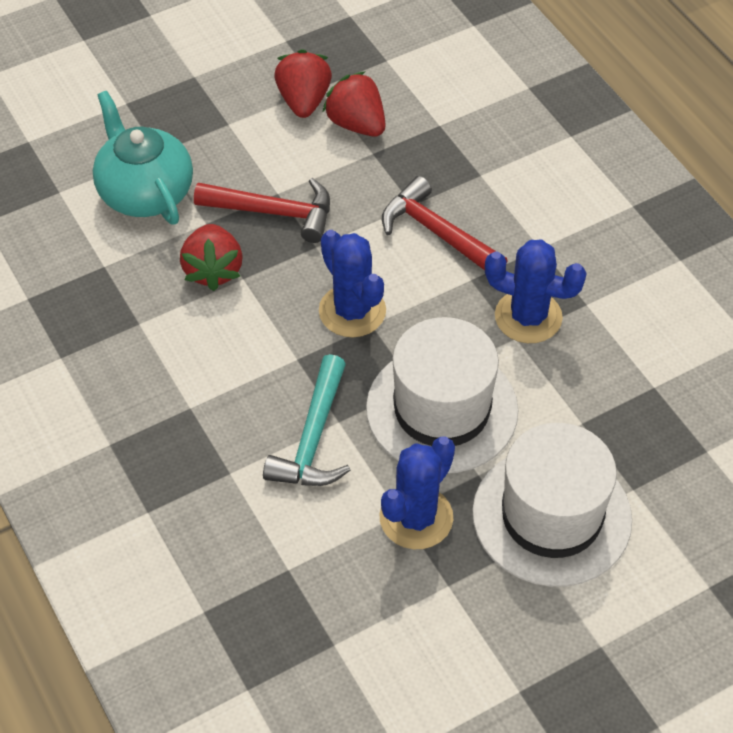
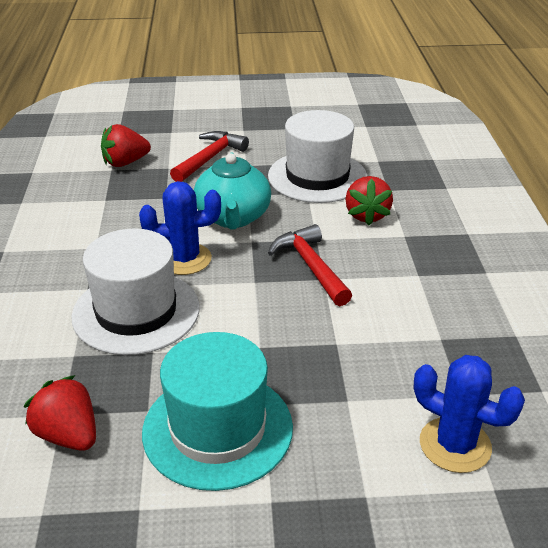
blue cactus: 3 -> 2
turquoise hammer: 1 -> 0
turquoise hat: 0 -> 1

